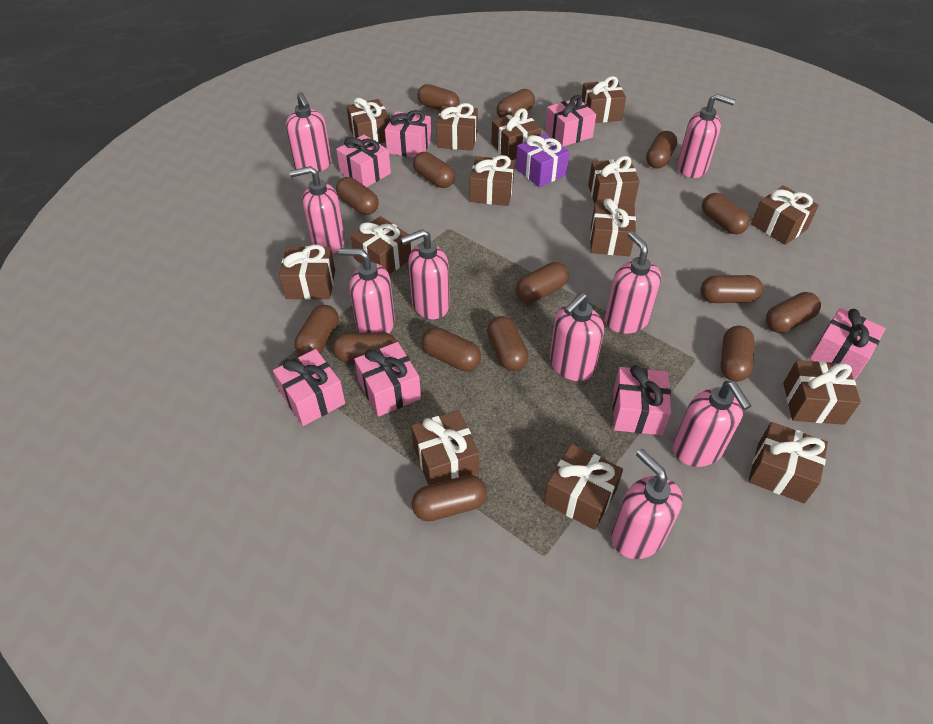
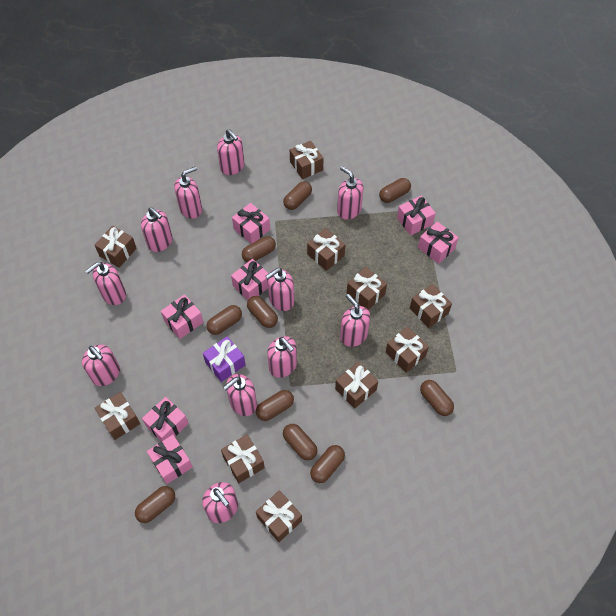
brown capsule: 15 -> 10
brown gift: 14 -> 10
pink soap dispenser: 9 -> 11

